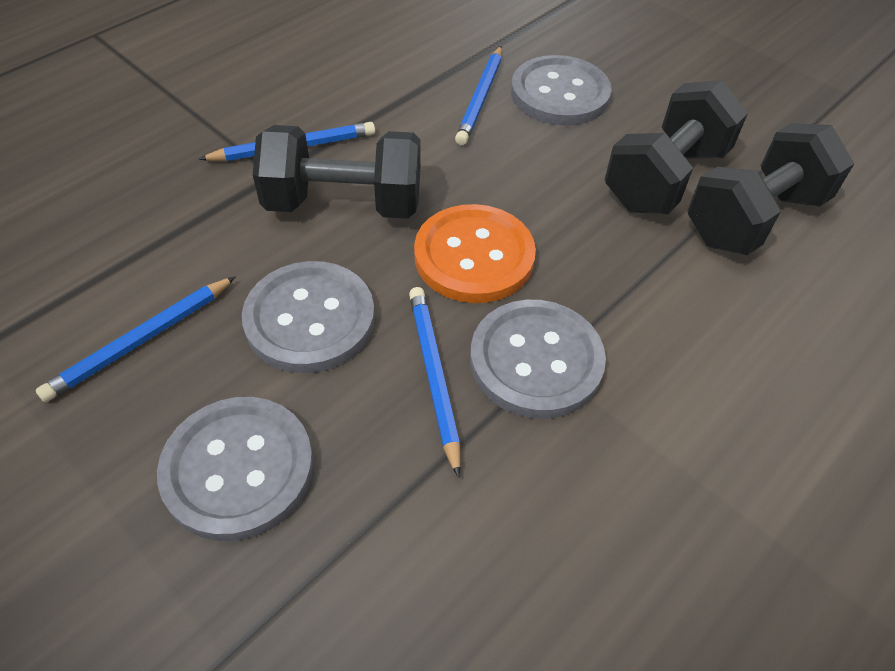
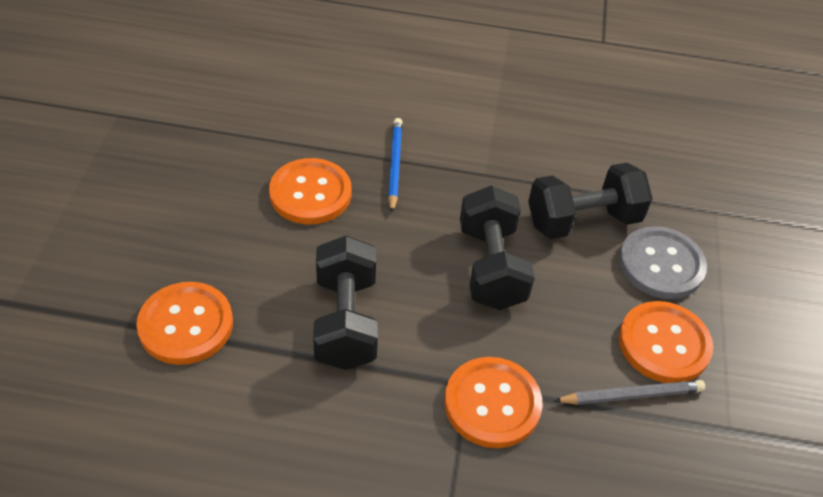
blue pencil: 4 -> 1
grey button: 4 -> 1
grey pencil: 0 -> 1
orange button: 1 -> 4

